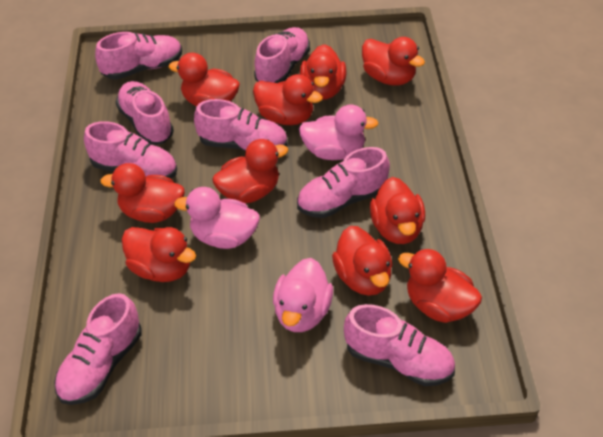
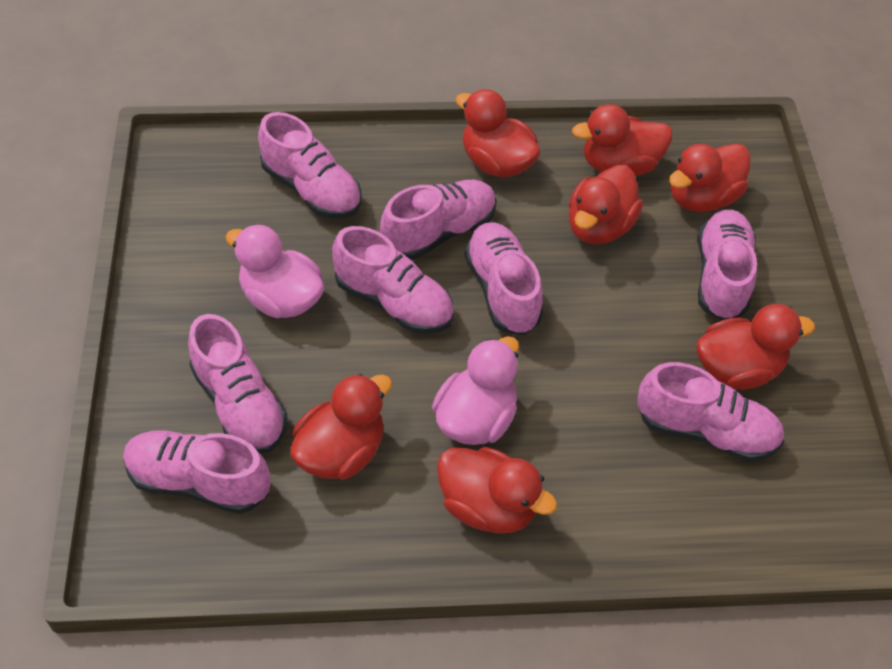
pink duck: 3 -> 2
red duck: 10 -> 7

